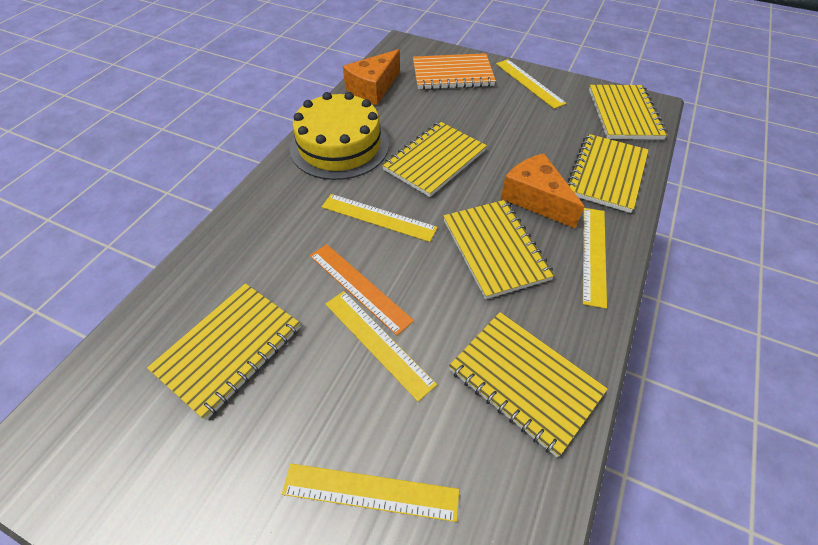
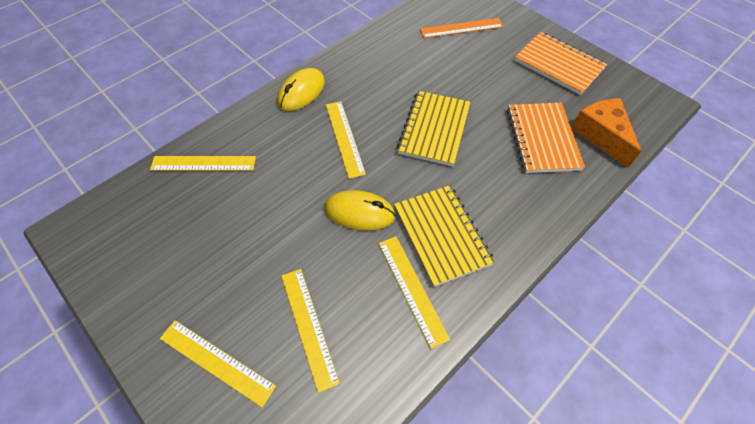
orange cheese: 2 -> 1
orange notebook: 1 -> 2
yellow cake: 1 -> 0
yellow mouse: 0 -> 2
yellow notebook: 6 -> 2

